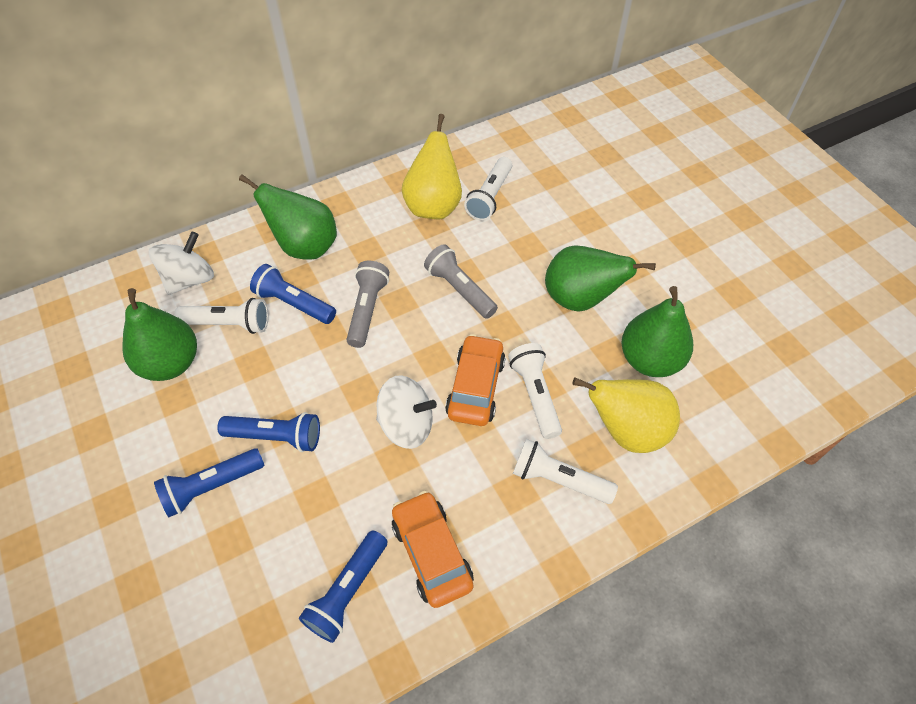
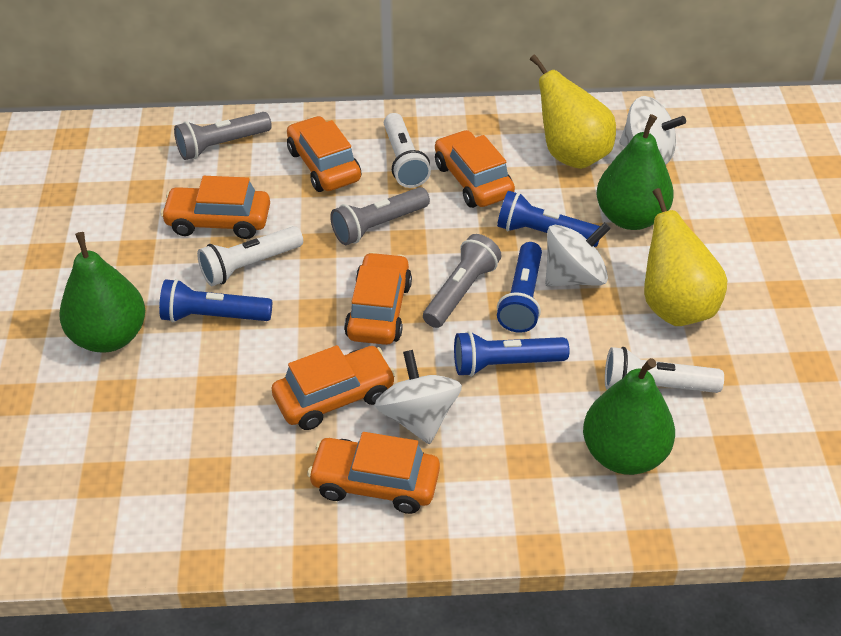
green pear: 4 -> 3
grey flashlight: 2 -> 3
orange car: 2 -> 6
white flashlight: 4 -> 3
white spinning top: 2 -> 3

